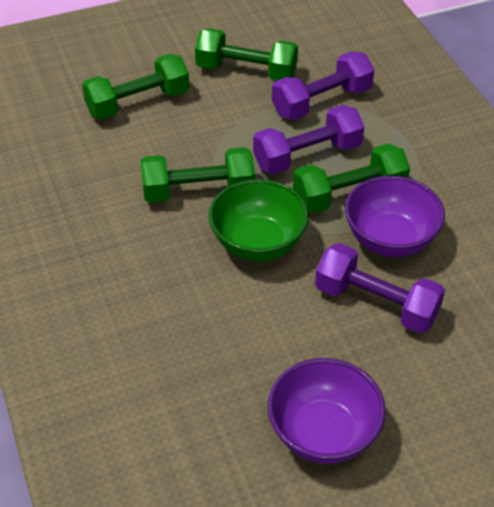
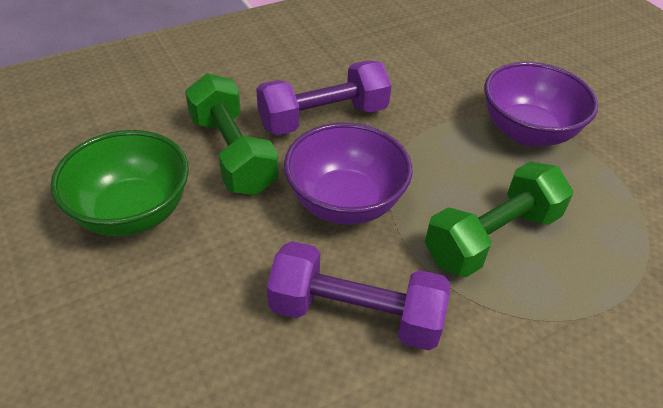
green dumbbell: 4 -> 2
purple dumbbell: 3 -> 2

